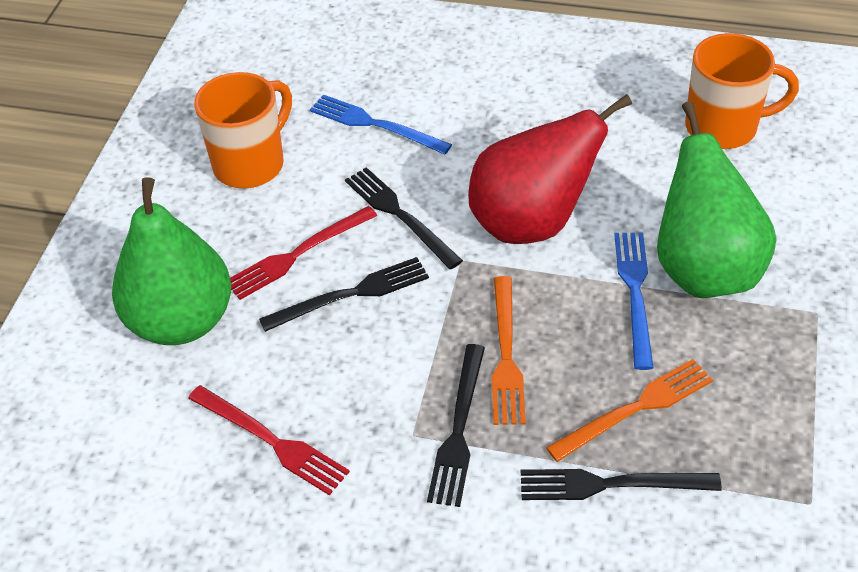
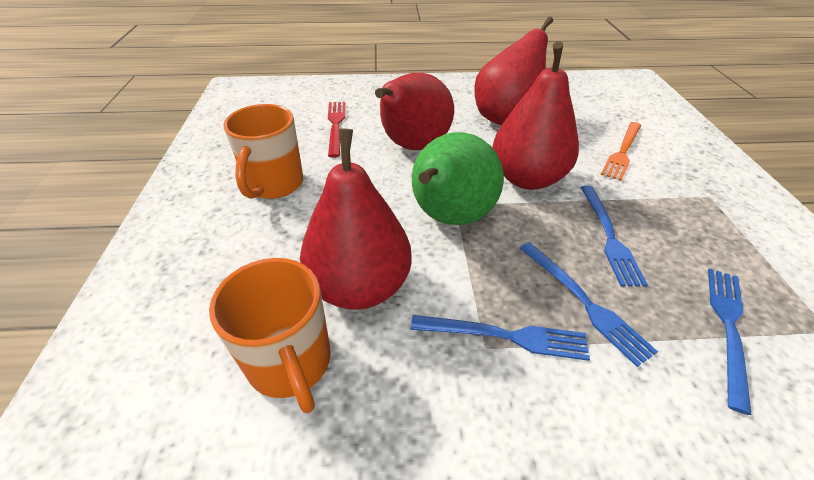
black fork: 4 -> 0
blue fork: 2 -> 4
green pear: 2 -> 1
orange fork: 2 -> 1
red fork: 2 -> 1
red pear: 1 -> 4

